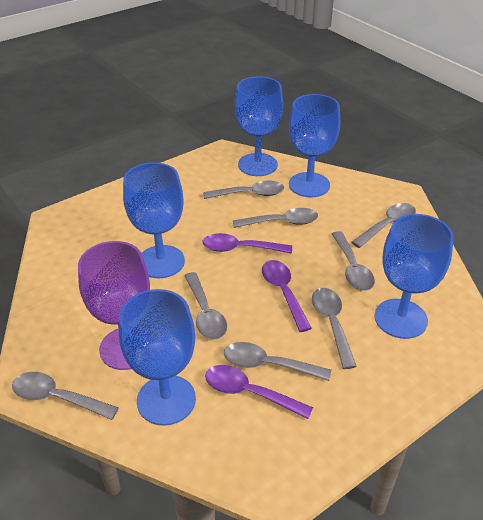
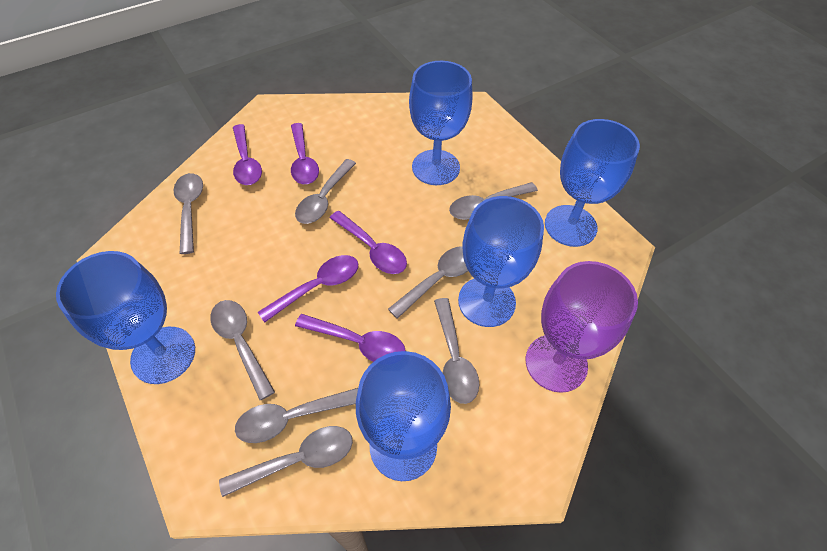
purple spoon: 3 -> 5

